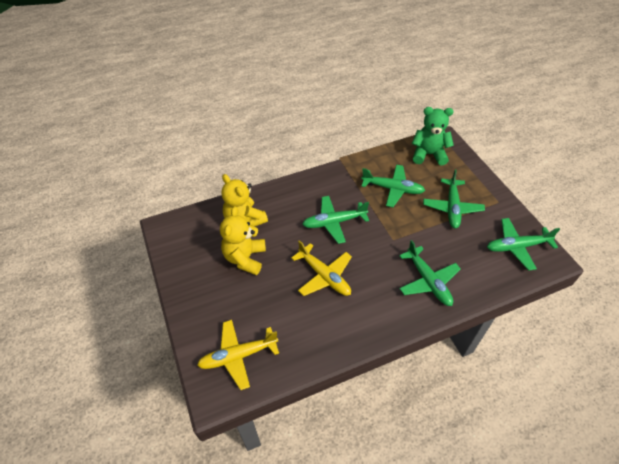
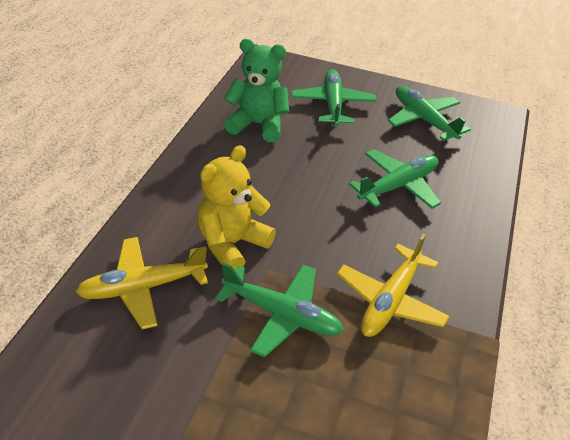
green plane: 5 -> 4
yellow teddy bear: 2 -> 1

